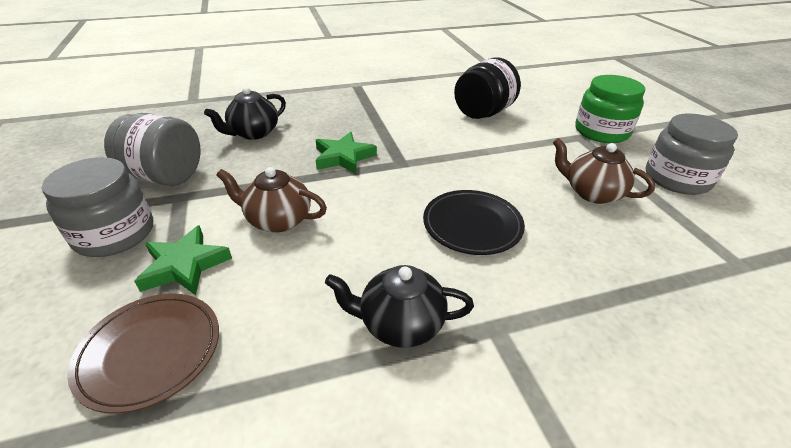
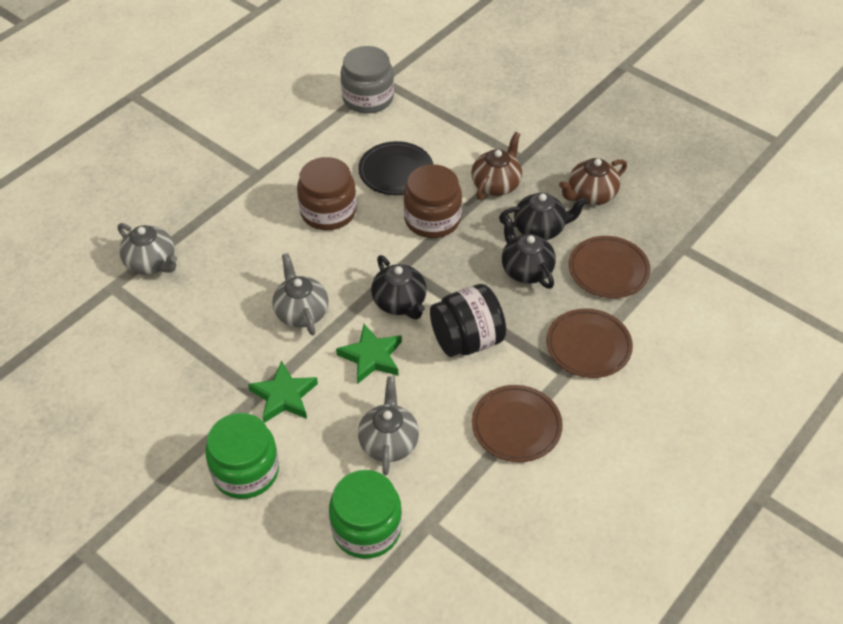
black teapot: 2 -> 3
brown jar: 0 -> 2
brown plate: 1 -> 3
green jar: 1 -> 2
grey jar: 3 -> 1
grey teapot: 0 -> 3

